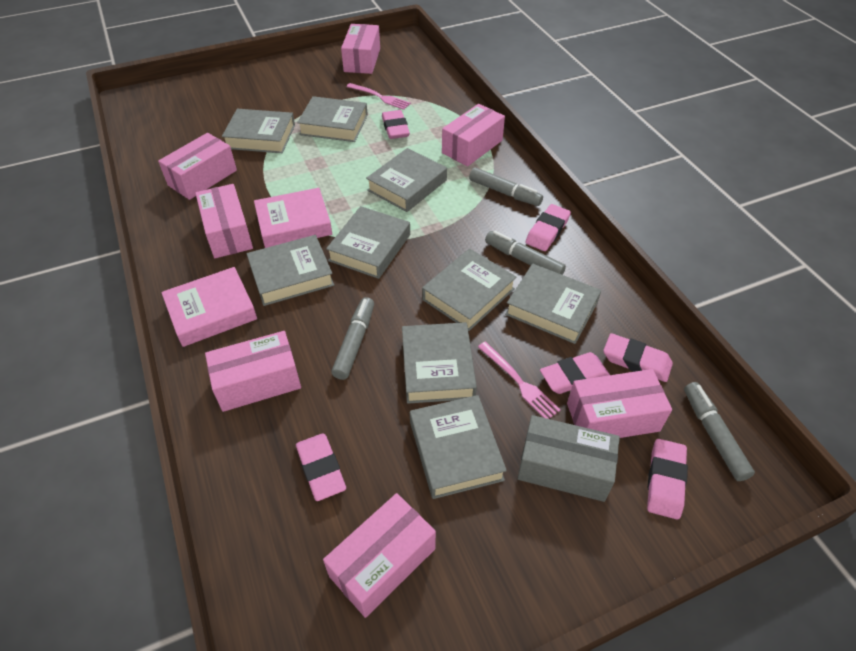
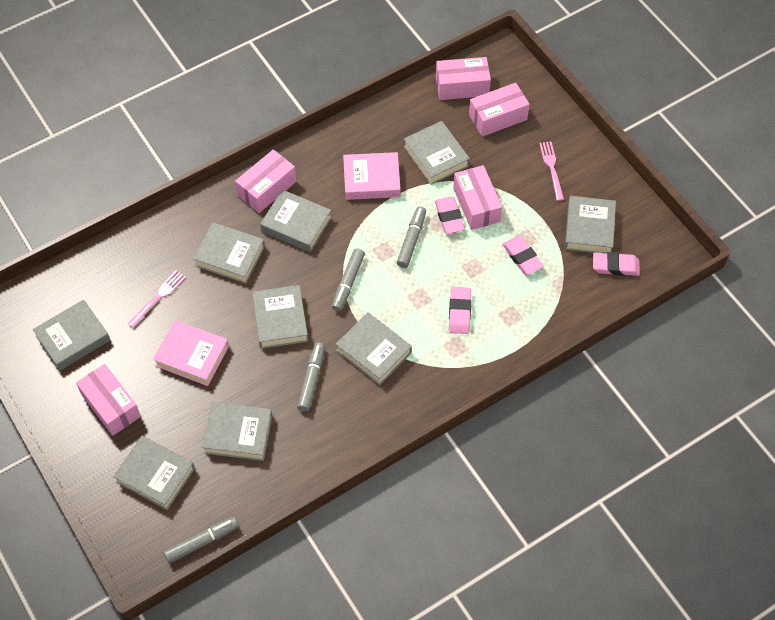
grey box: 1 -> 0
pink box: 7 -> 5
pink eraser: 6 -> 4

